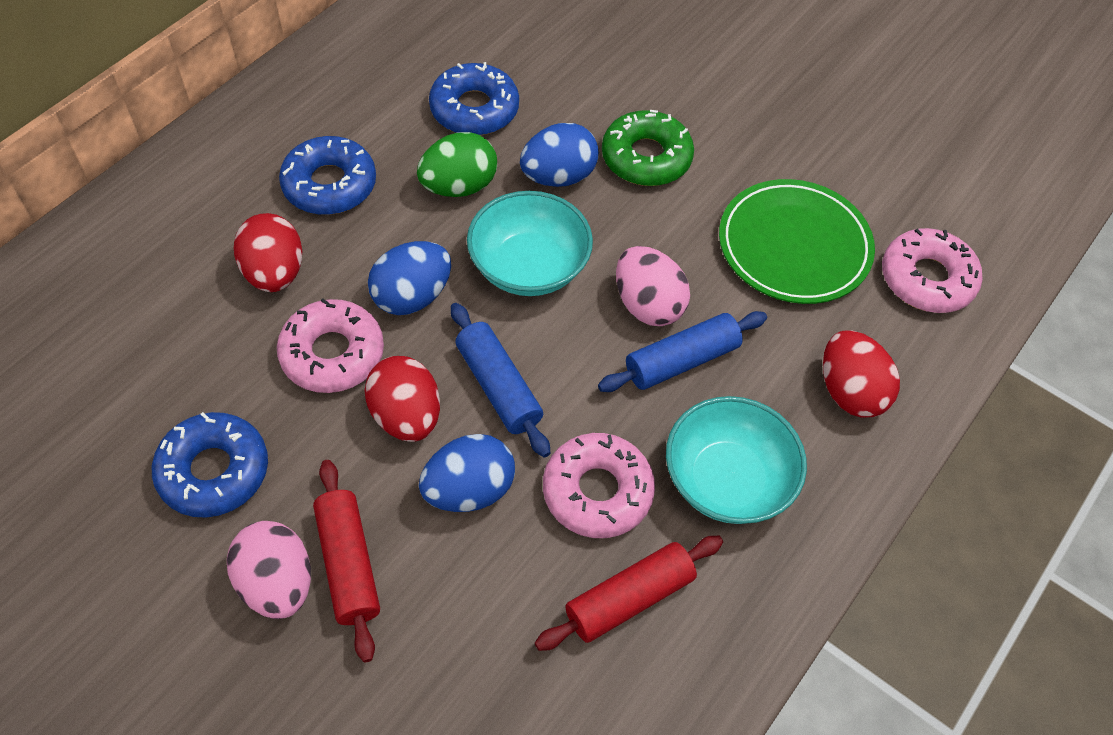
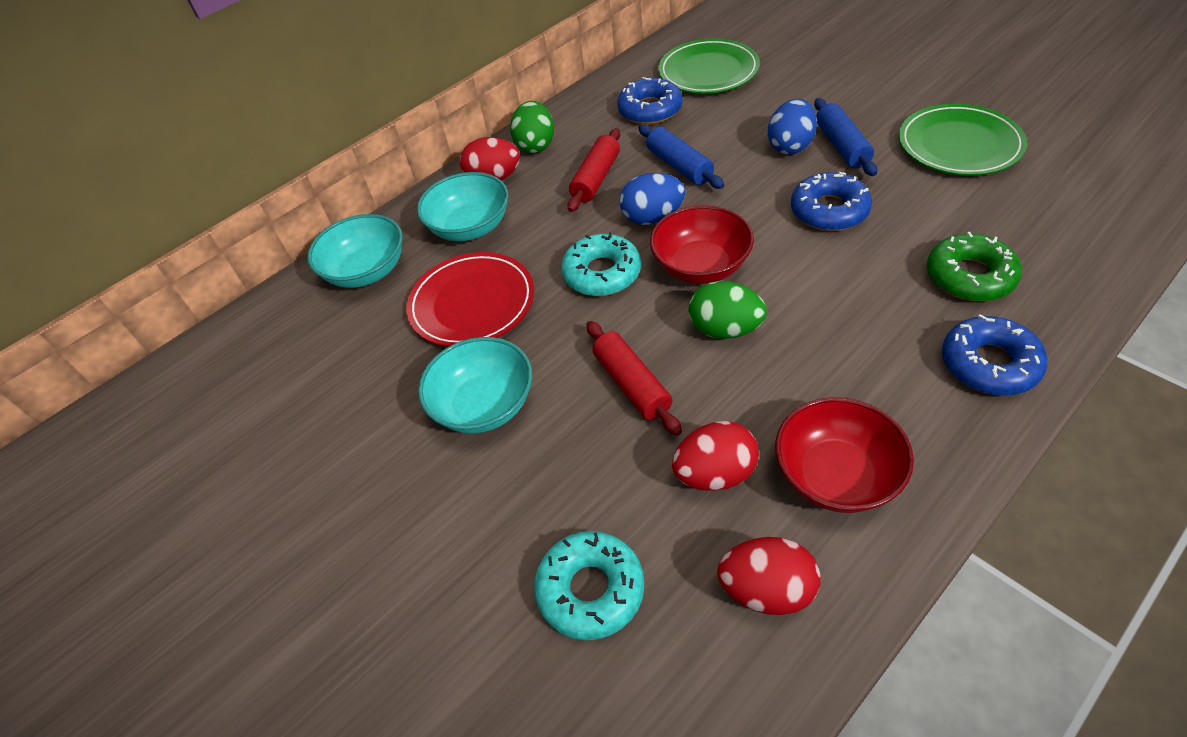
blue egg: 3 -> 2
green egg: 1 -> 2
green plate: 1 -> 2
pink donut: 3 -> 0
pink egg: 2 -> 0
red bowl: 0 -> 2
red plate: 0 -> 1
turquoise bowl: 2 -> 3
turquoise donut: 0 -> 2

